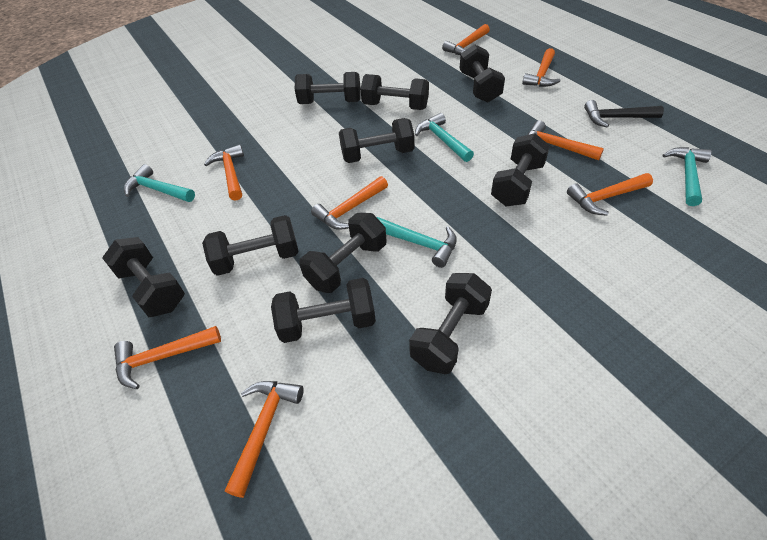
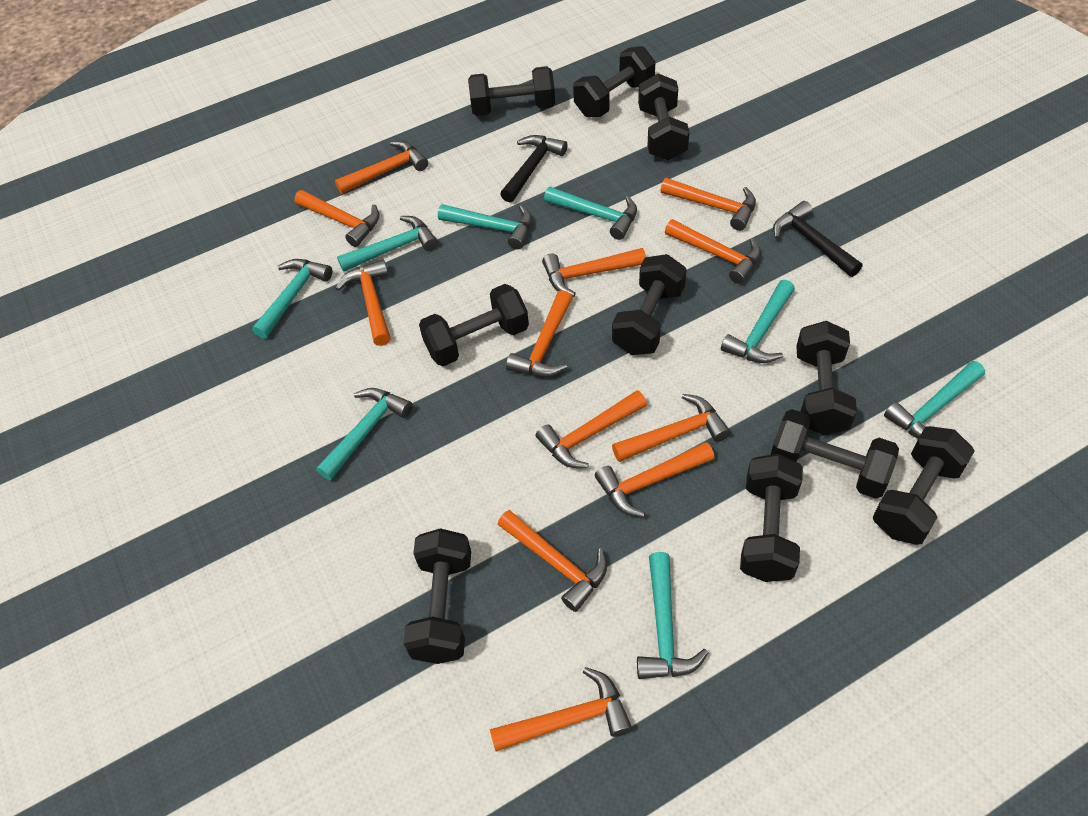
black hammer: 1 -> 2
orange hammer: 8 -> 12
turquoise hammer: 4 -> 8

